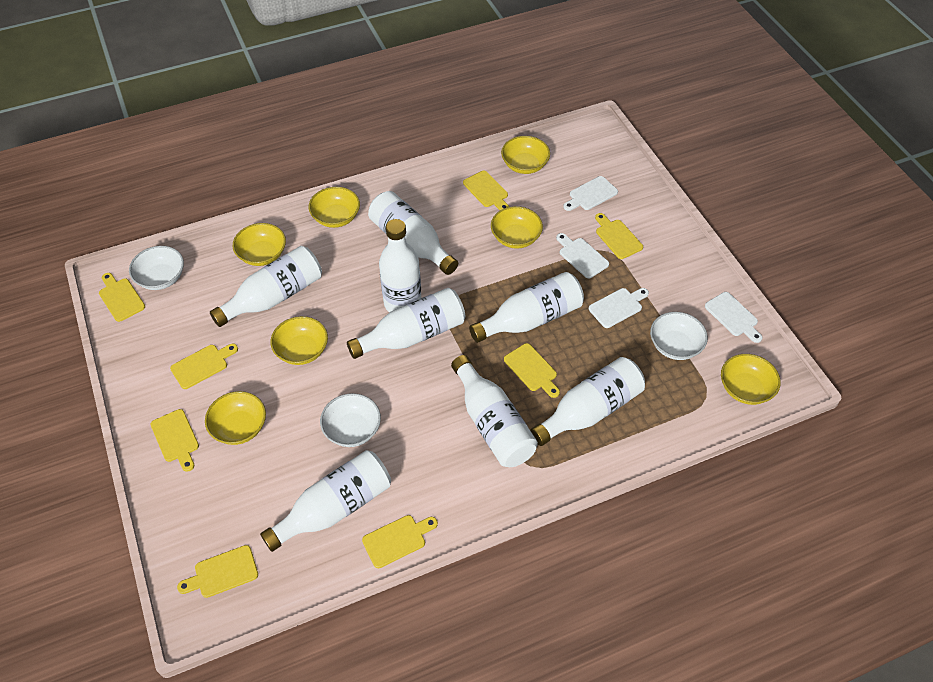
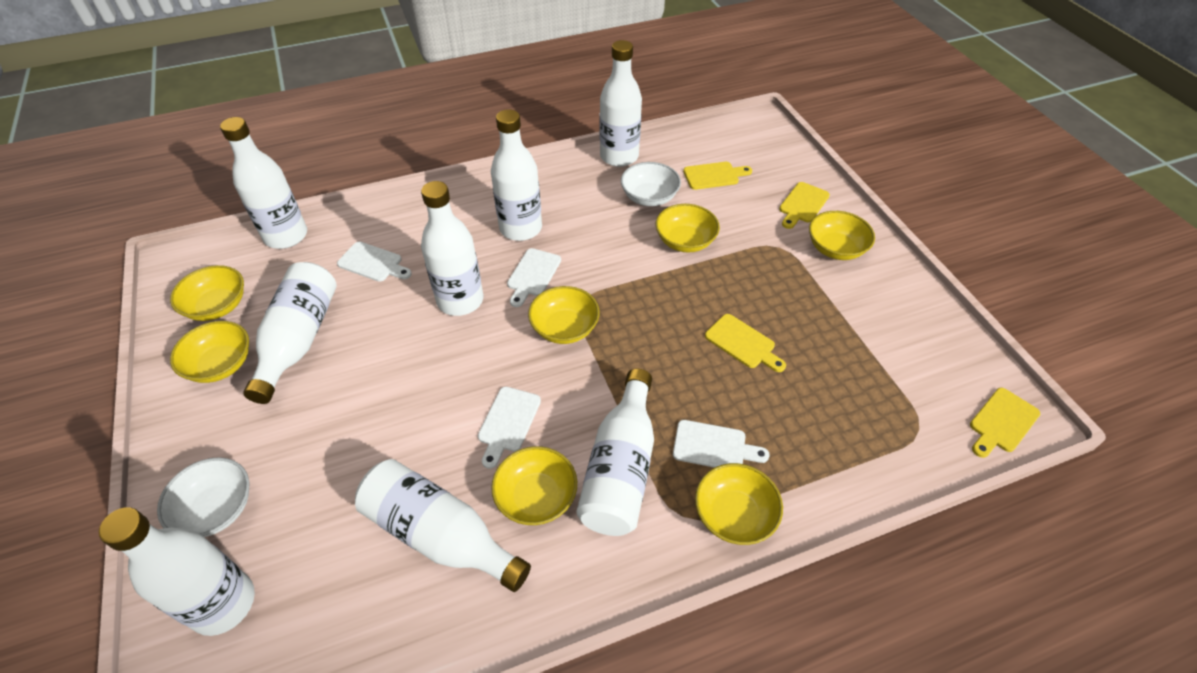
white bowl: 3 -> 2
yellow cutting board: 8 -> 4

